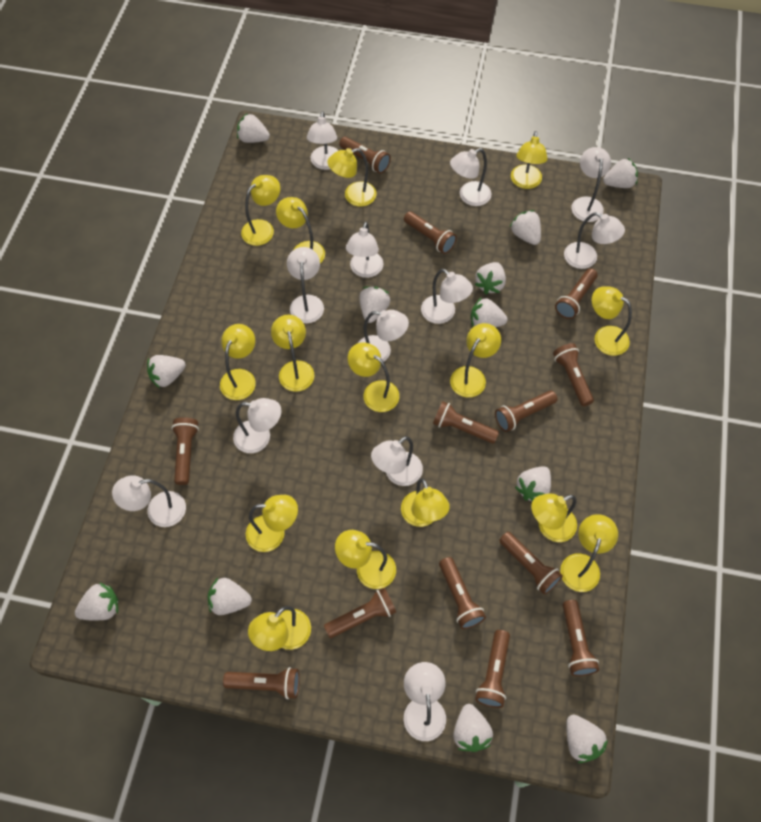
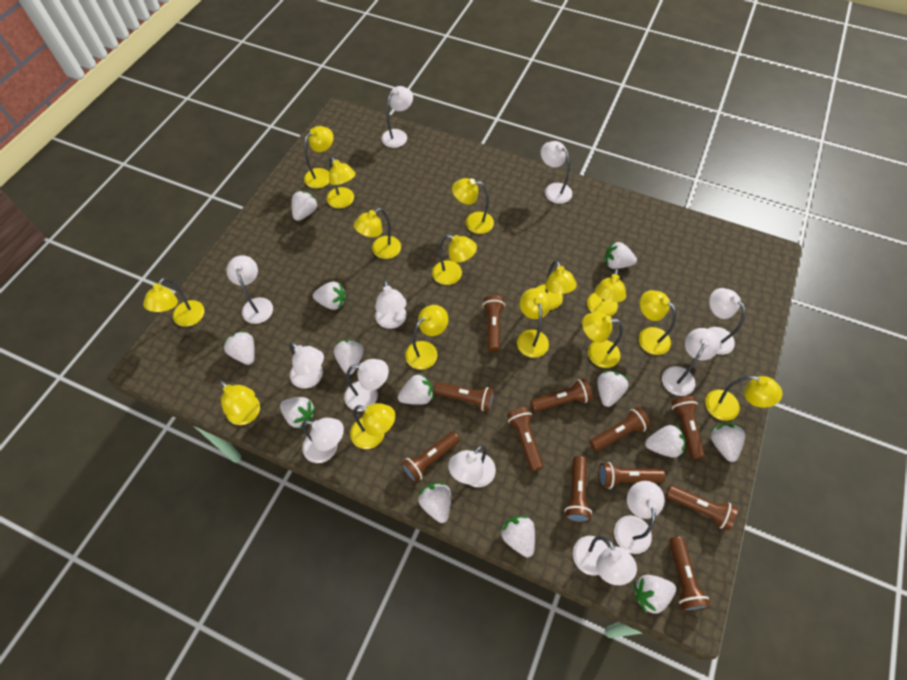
brown flashlight: 13 -> 11
white strawberry: 12 -> 13

